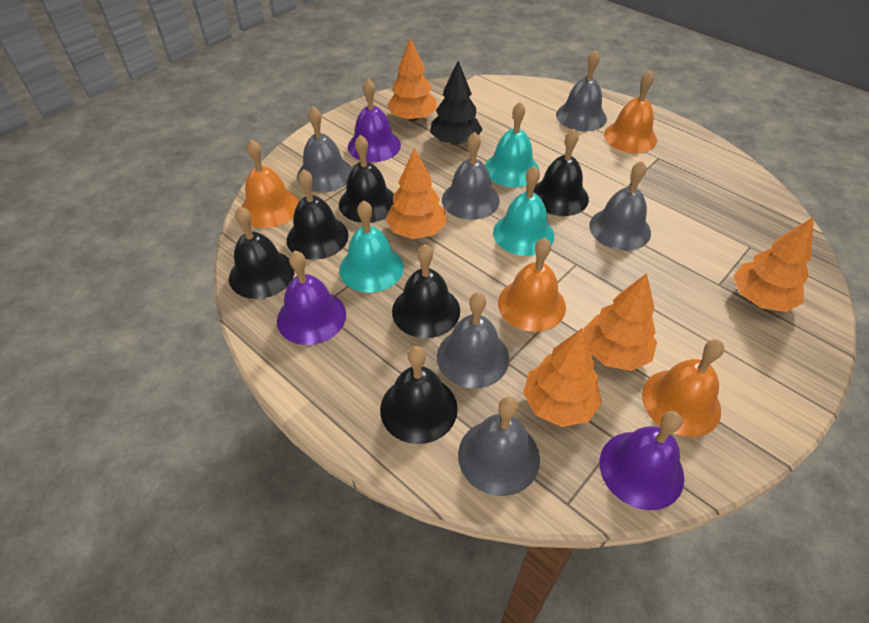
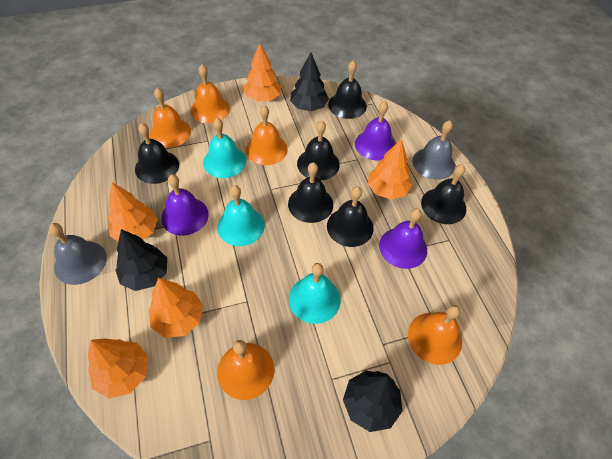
black tree: 1 -> 3
grey bell: 6 -> 2
orange bell: 4 -> 5

